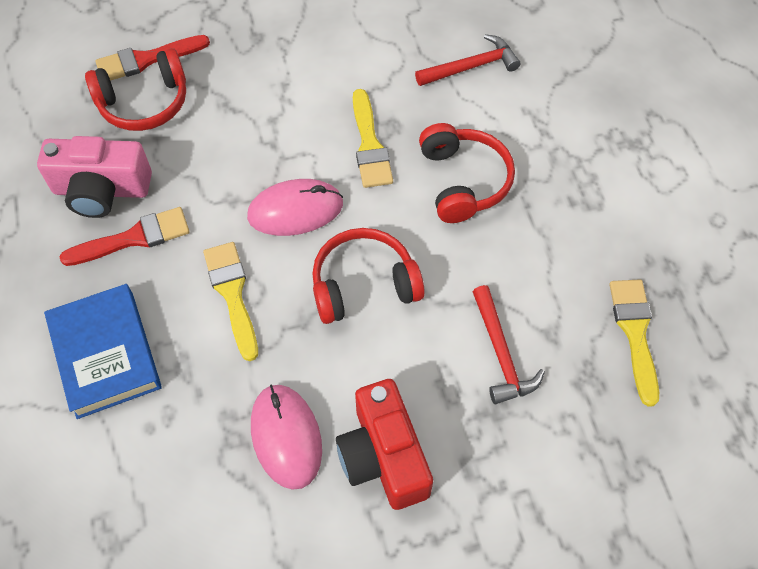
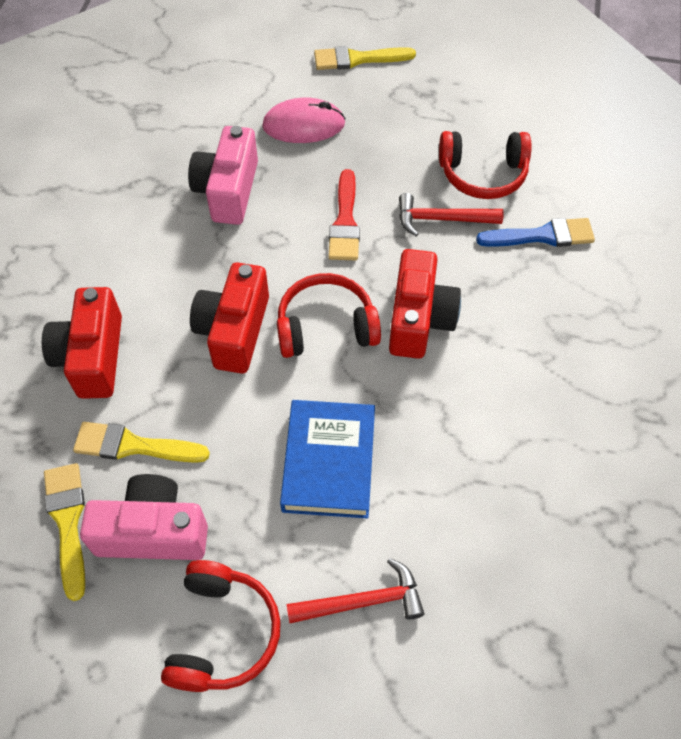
blue brush: 0 -> 1
pink camera: 1 -> 2
pink mouse: 2 -> 1
red brush: 2 -> 1
red camera: 1 -> 3

